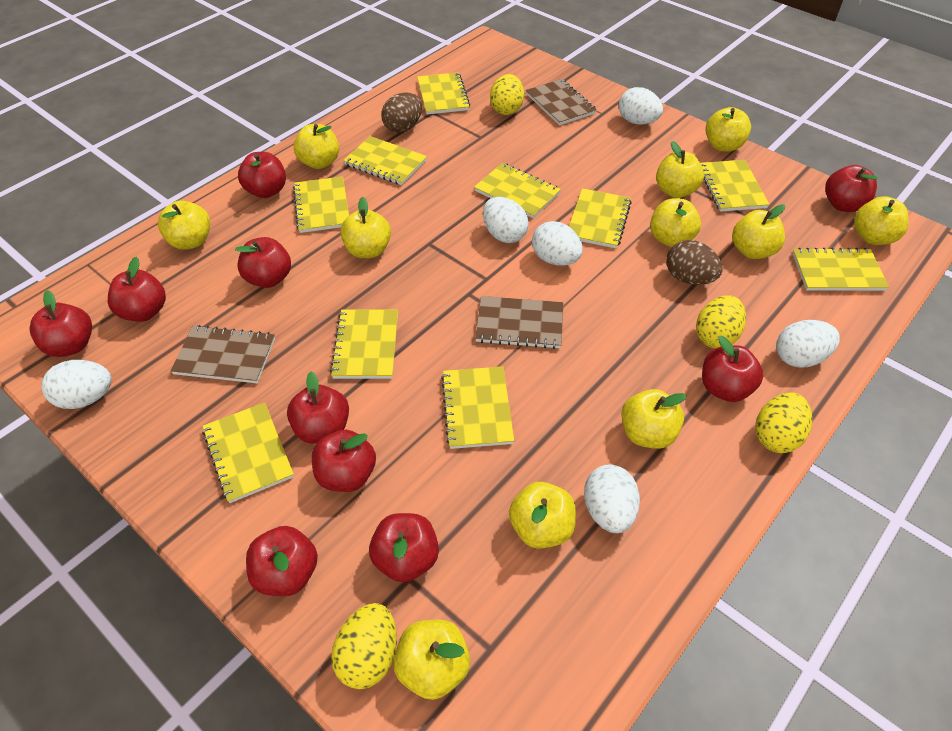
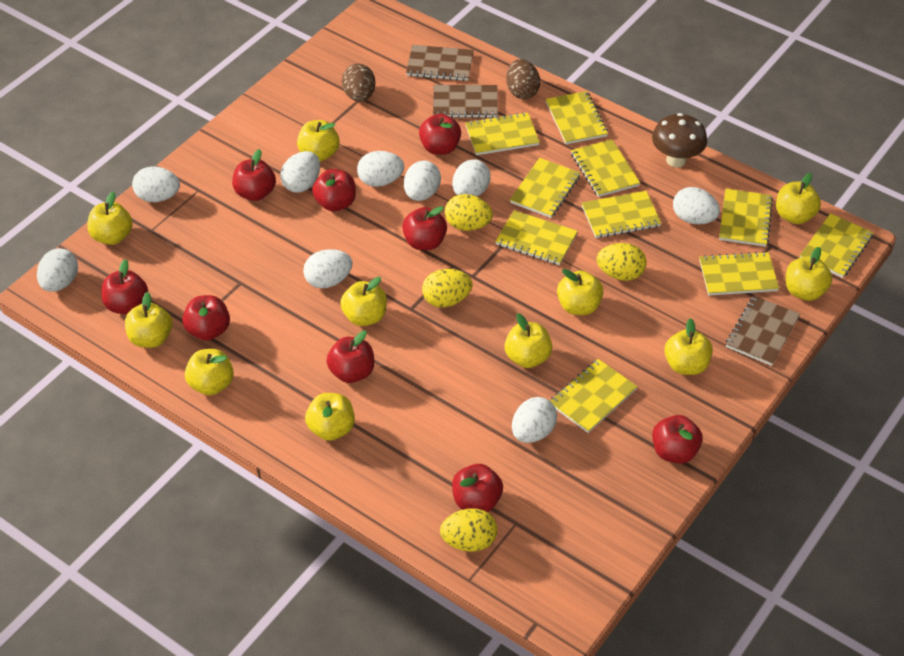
brown mushroom: 0 -> 1
red apple: 10 -> 9
white egg: 6 -> 9

